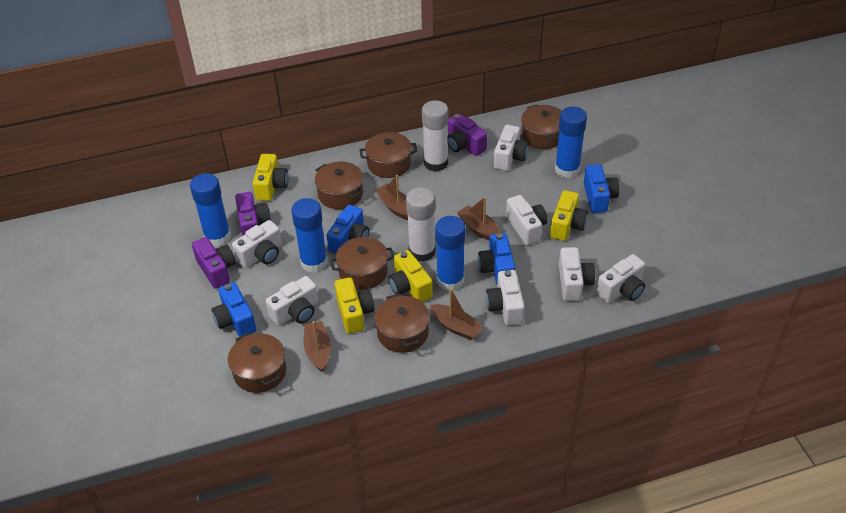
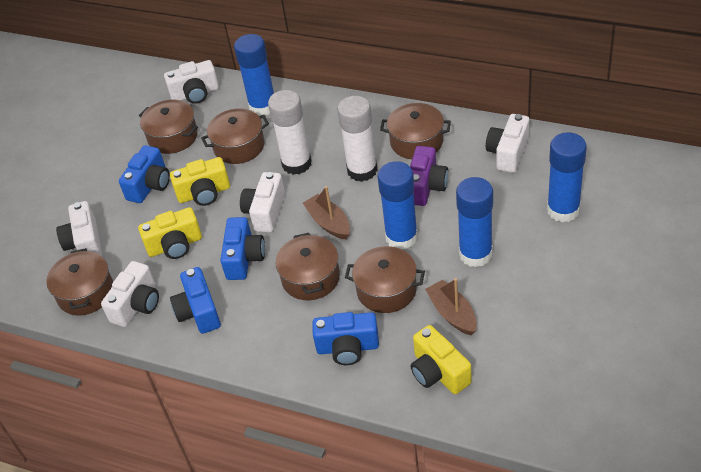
brown boat: 4 -> 2
purple camera: 3 -> 1
white camera: 7 -> 5
yellow camera: 4 -> 3

